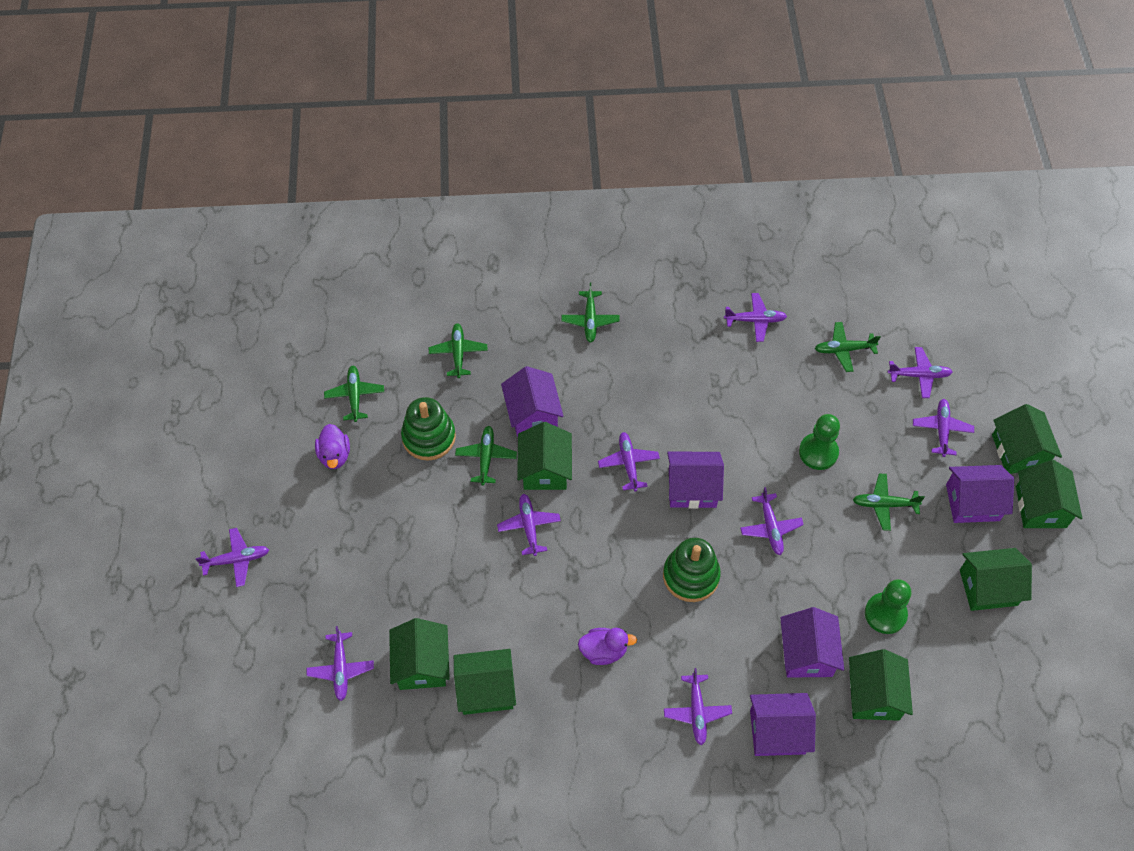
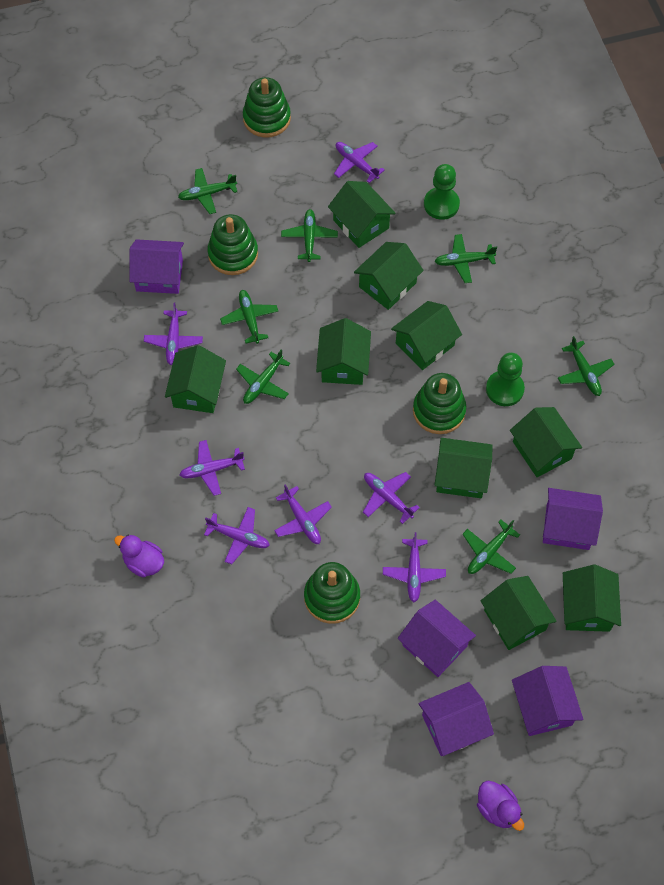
green house: 7 -> 9
green plane: 6 -> 7
green stacking toy: 2 -> 4
purple plane: 9 -> 7

